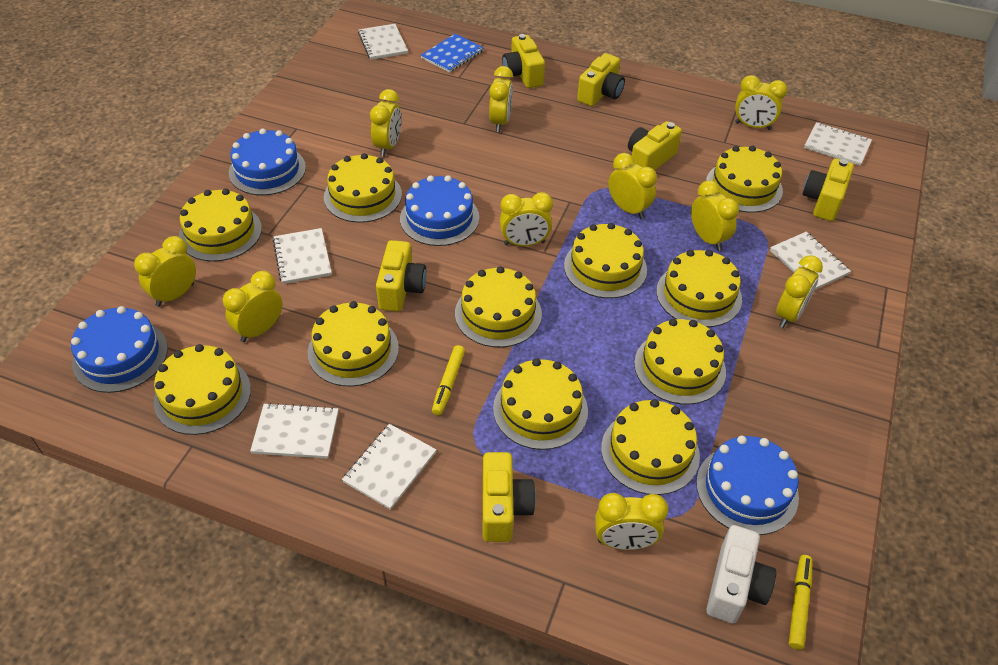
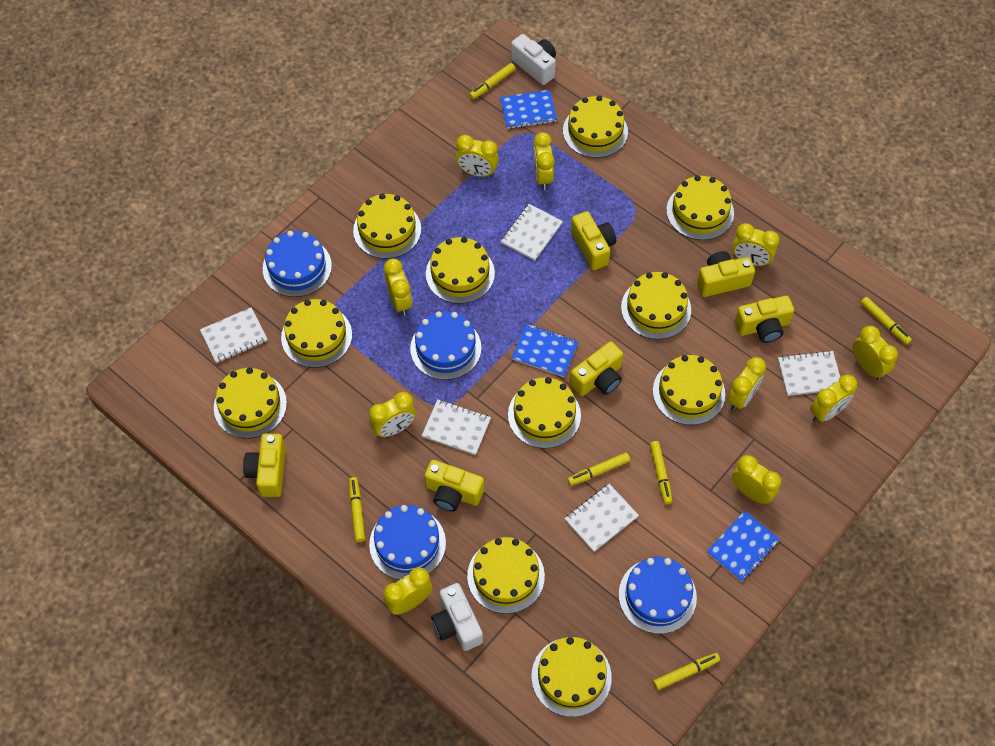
blue notebook: 1 -> 3
white camera: 1 -> 2
white notebook: 6 -> 5
yellow marker: 2 -> 6

